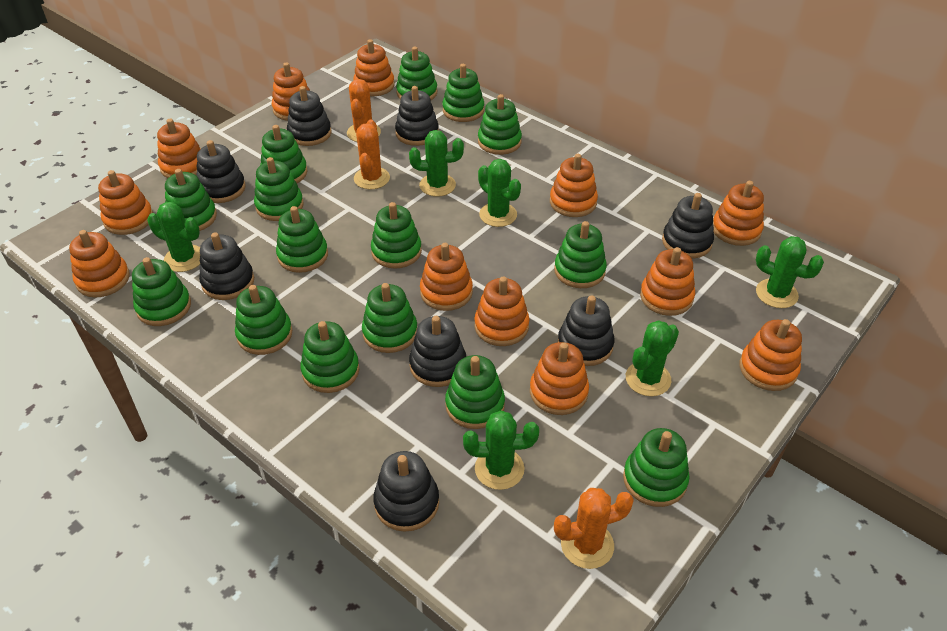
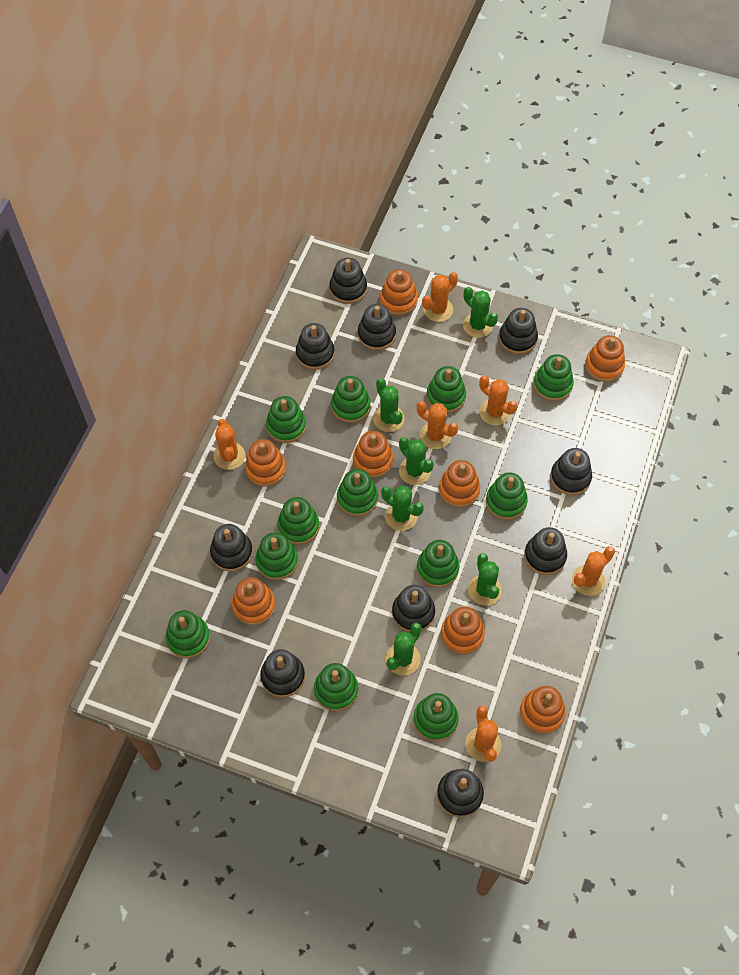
black stacking toy: 8 -> 10
green stacking toy: 15 -> 12
orange cactus: 3 -> 6
orange stacking toy: 12 -> 8

